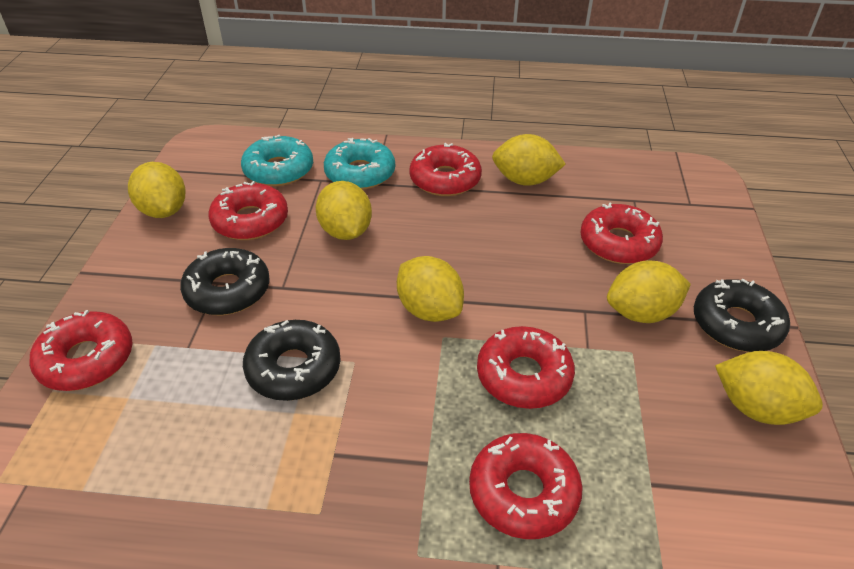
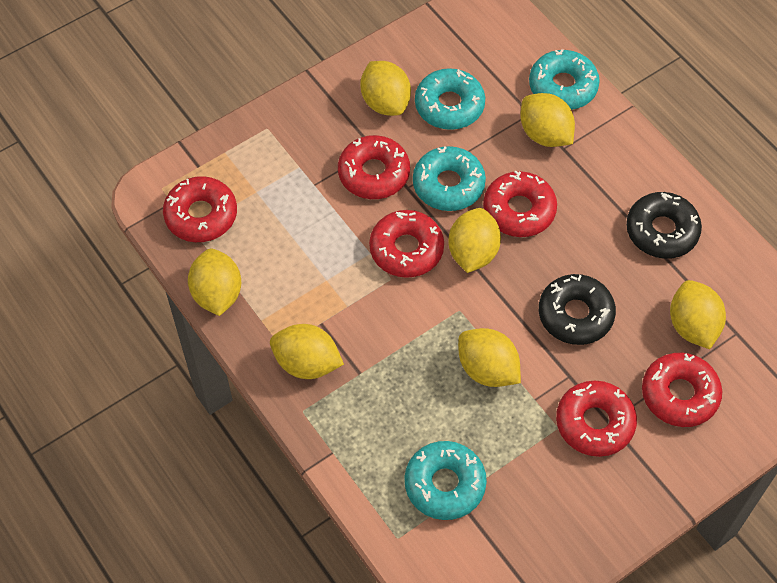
black donut: 3 -> 2
turquoise donut: 2 -> 4
yellow lemon: 6 -> 7

